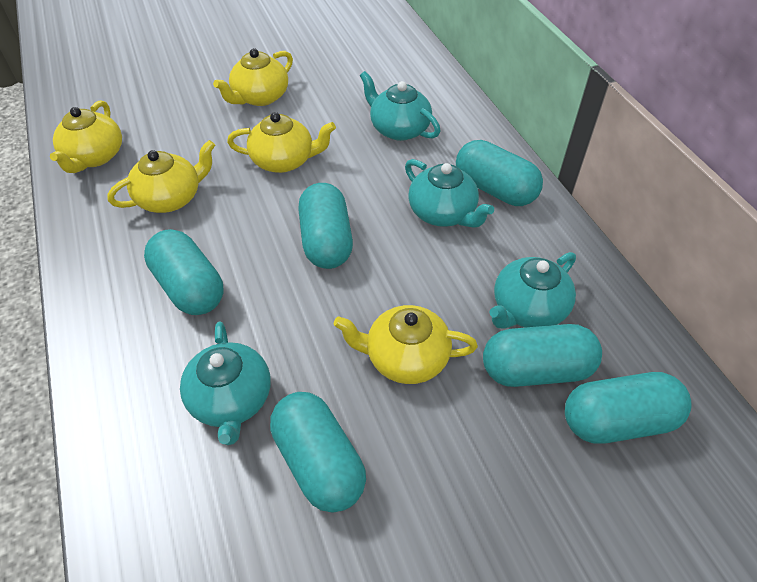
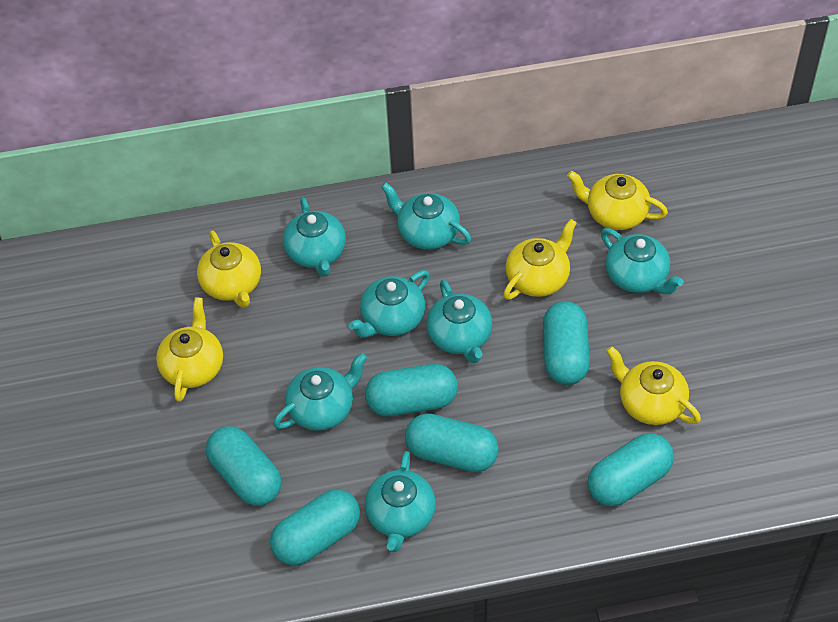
turquoise teapot: 4 -> 7

